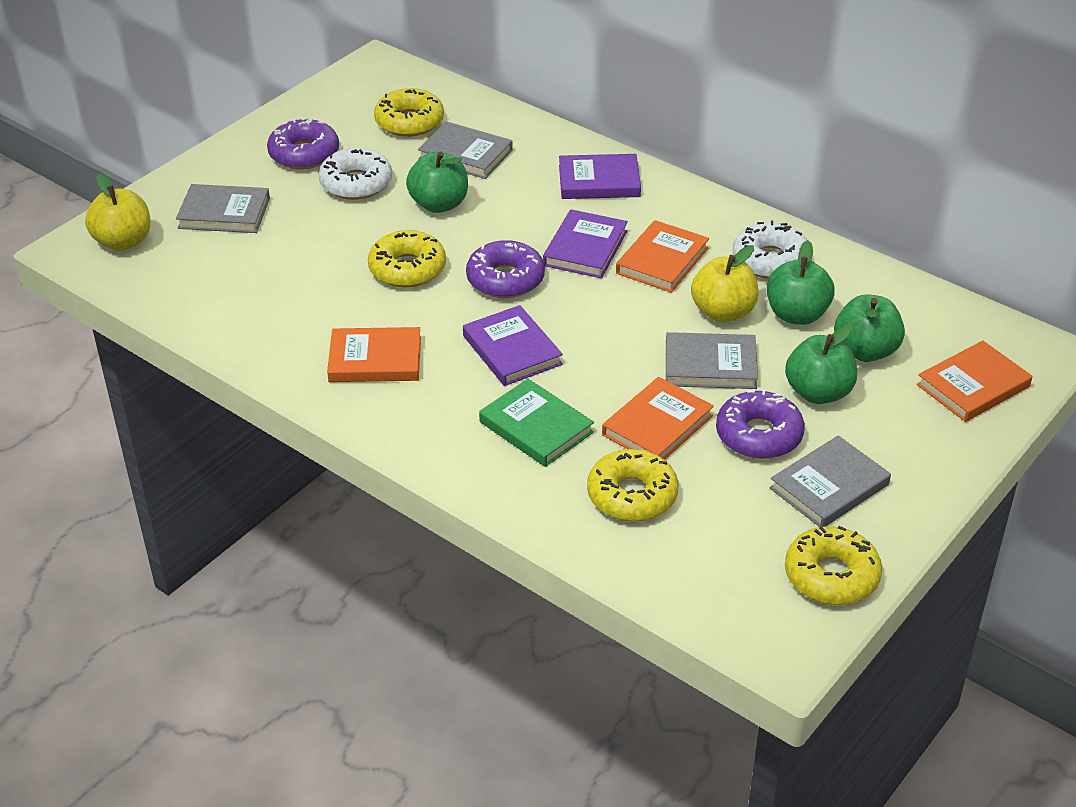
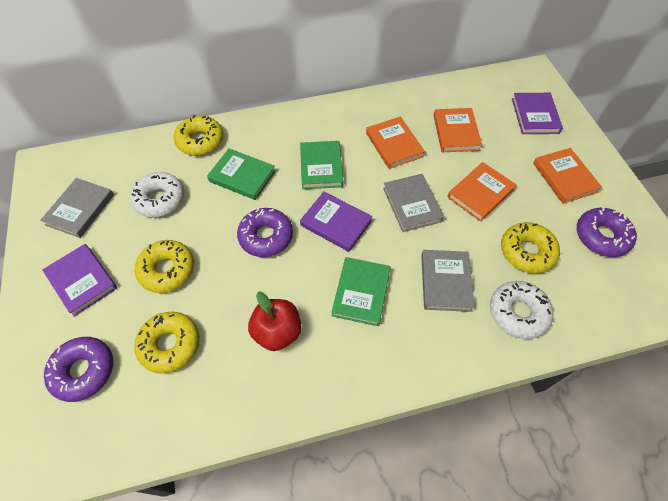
green apple: 4 -> 0
green book: 1 -> 3
grey book: 4 -> 3
red apple: 0 -> 1
yellow apple: 2 -> 0

